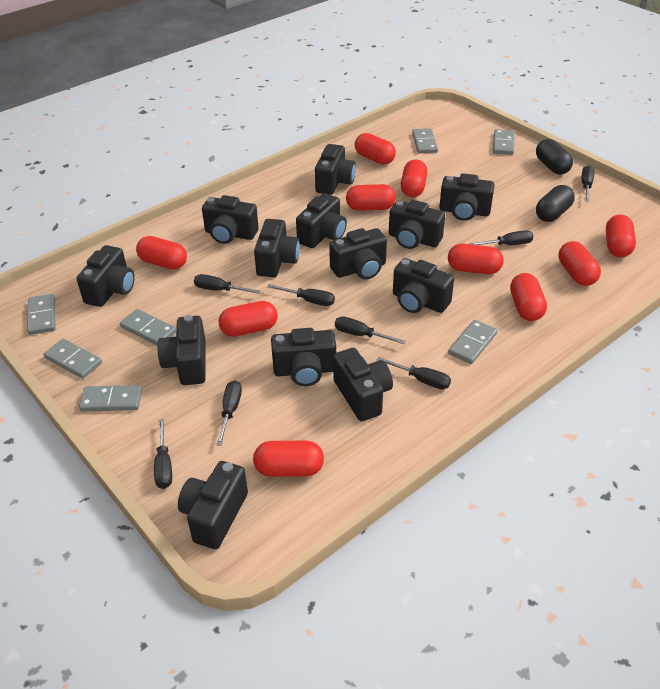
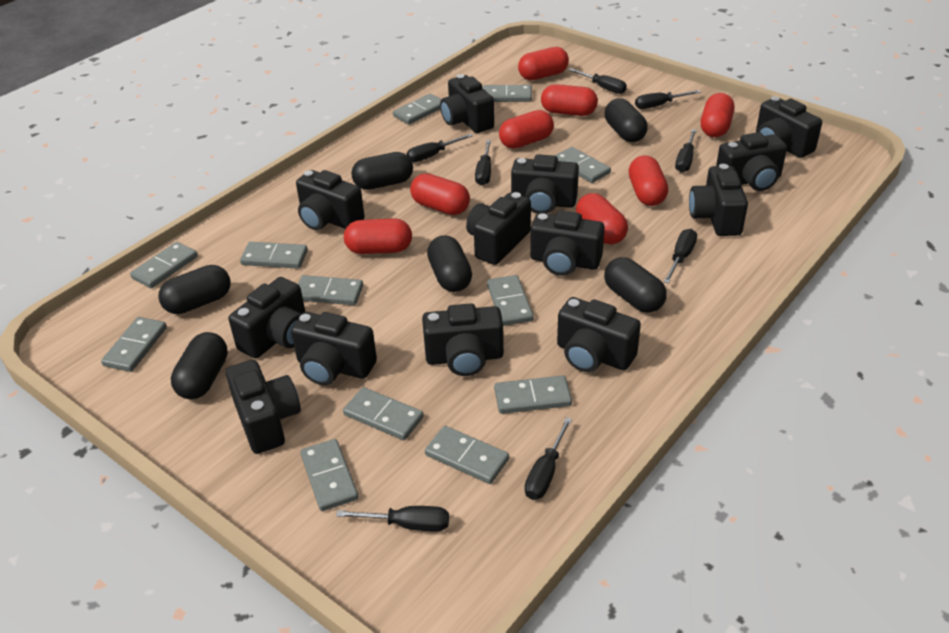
black capsule: 2 -> 6
grey domino: 7 -> 12
red capsule: 10 -> 8

